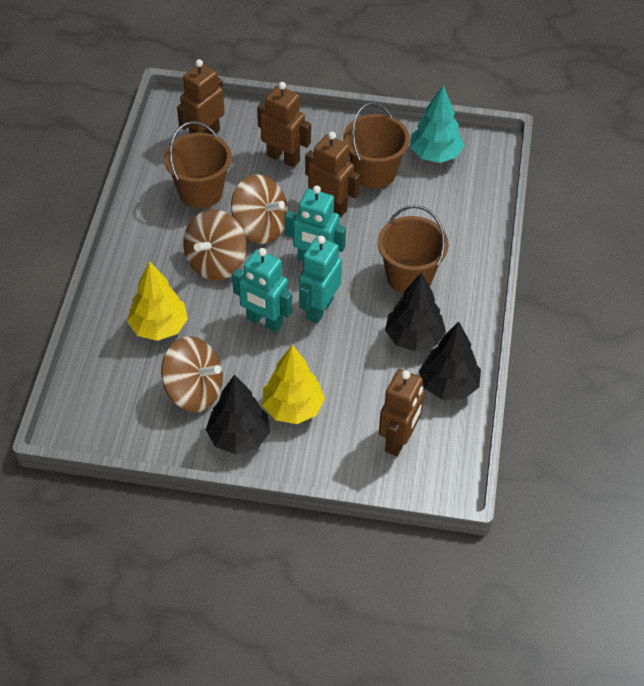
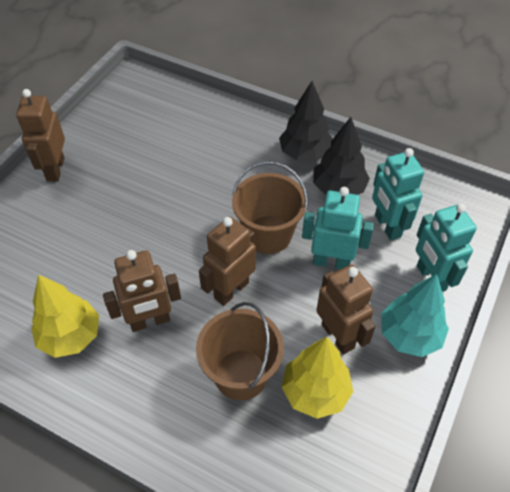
black tree: 3 -> 2
brown bucket: 3 -> 2
brown spinning top: 3 -> 0

